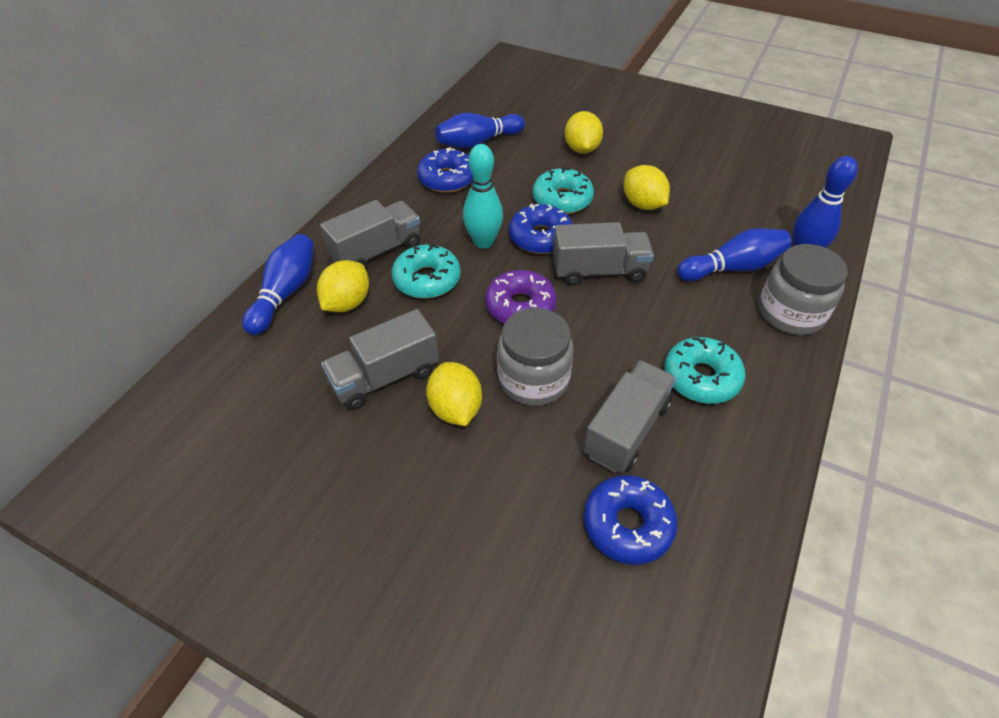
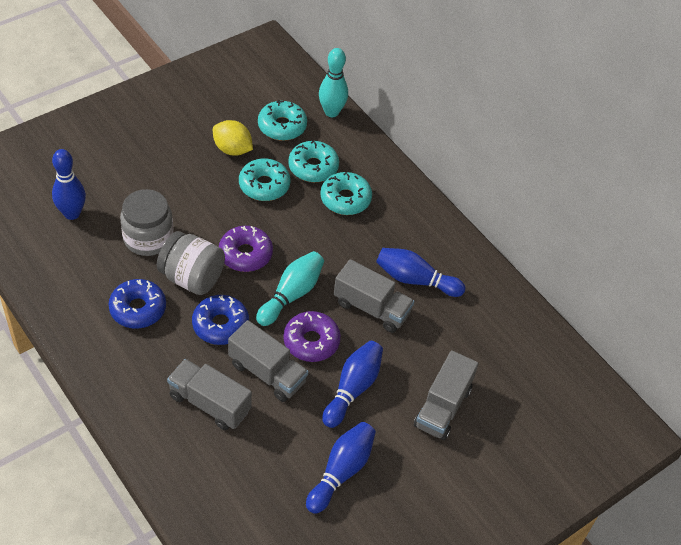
blue donut: 3 -> 2
purple donut: 1 -> 2
turquoise bowling pin: 1 -> 2
turquoise donut: 3 -> 4
yellow lemon: 4 -> 1

